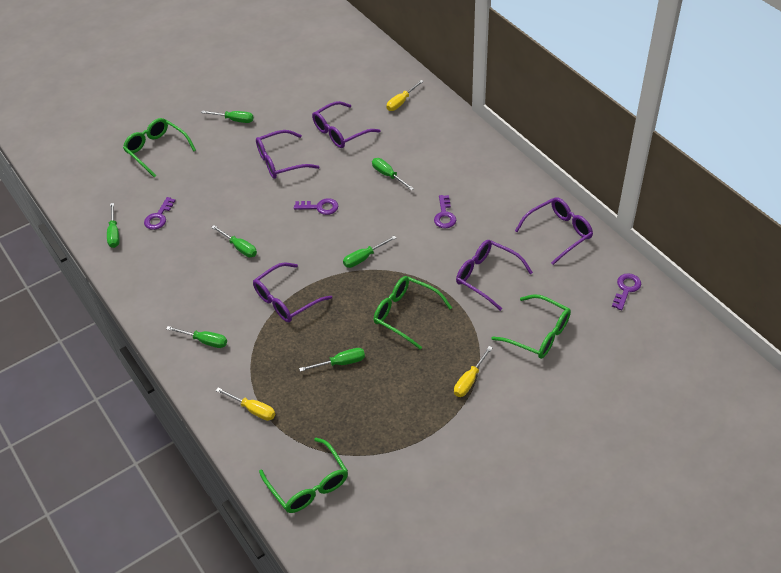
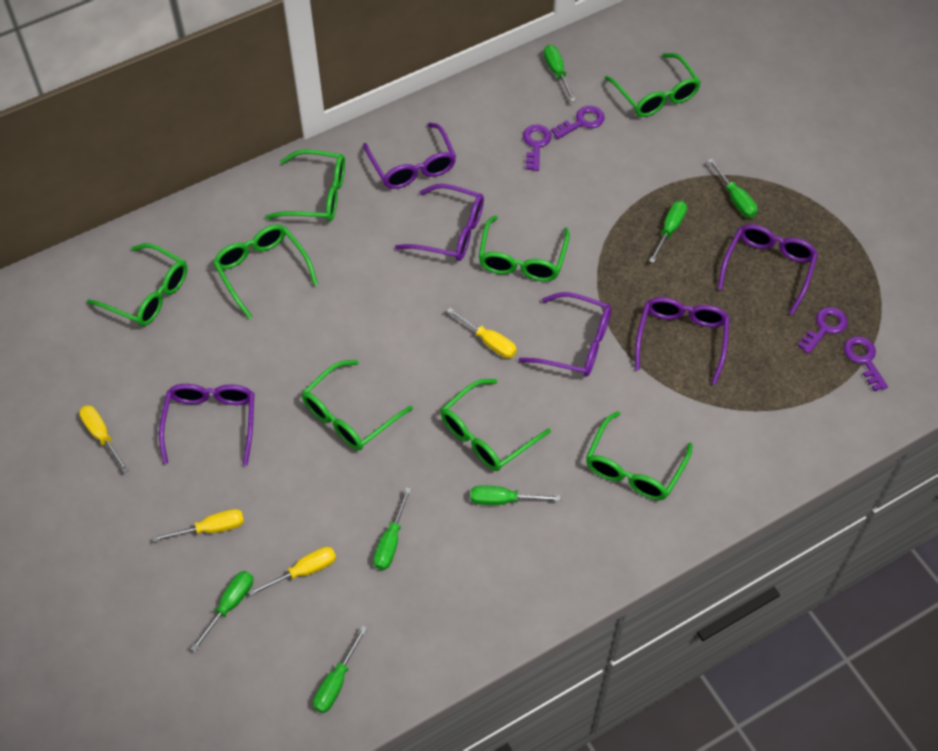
green glasses: 4 -> 8
purple glasses: 5 -> 6
yellow screwdriver: 3 -> 4

